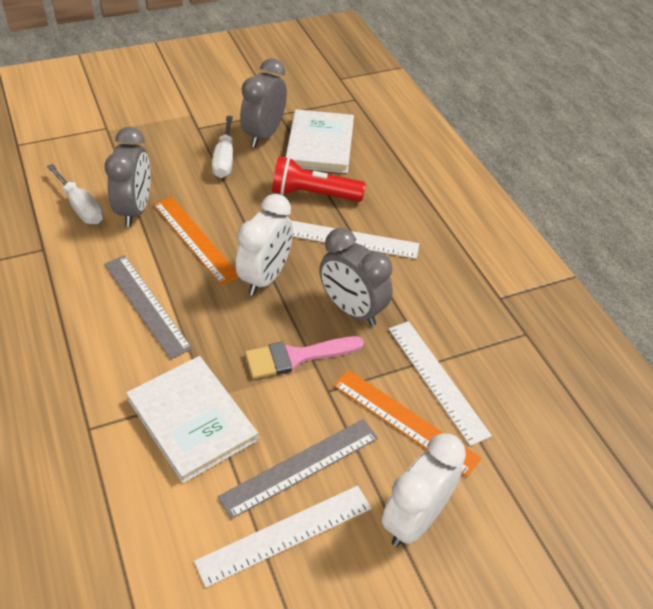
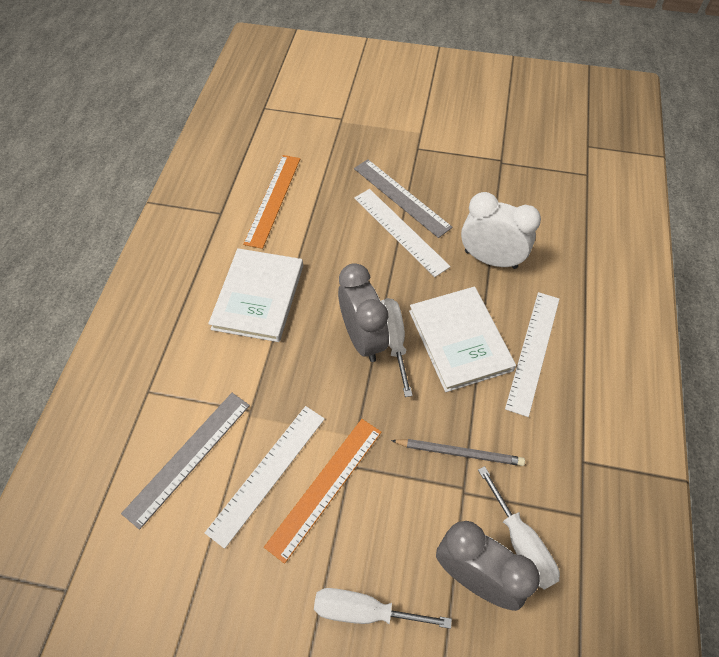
grey clock: 3 -> 2
grey pencil: 0 -> 1
pink brush: 1 -> 0
red flashlight: 1 -> 0
white clock: 2 -> 1
white screwdriver: 2 -> 3

